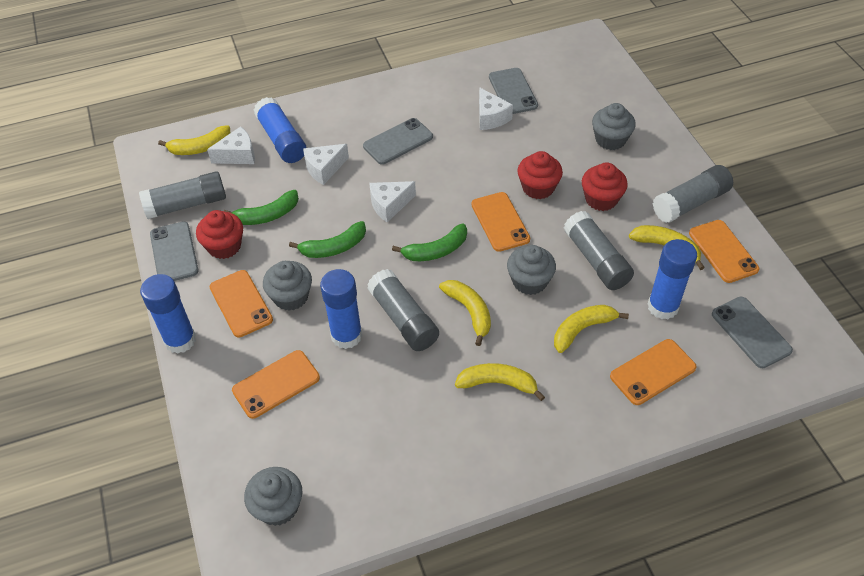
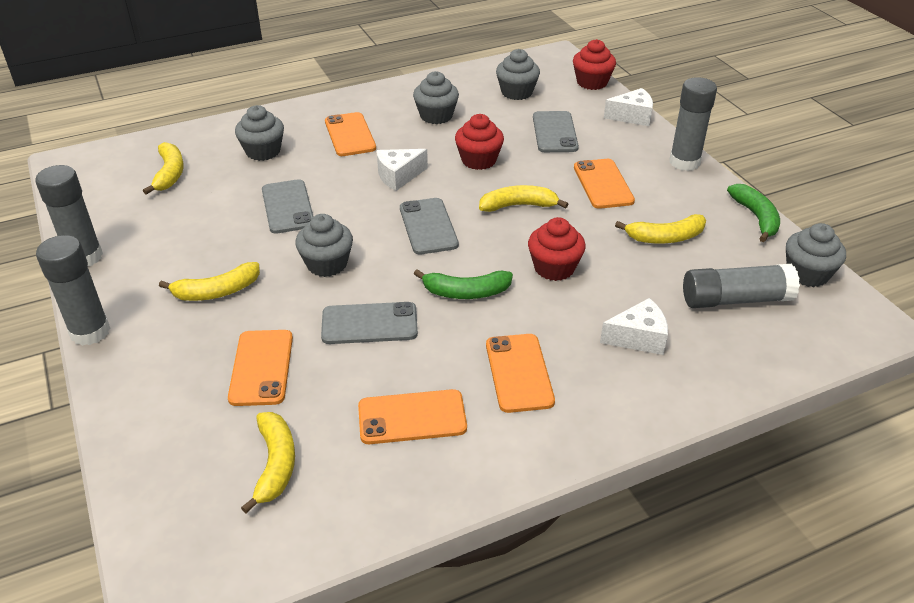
blue glue stick: 4 -> 0
green banana: 3 -> 2
grey cupcake: 4 -> 5
white cheese: 4 -> 3

